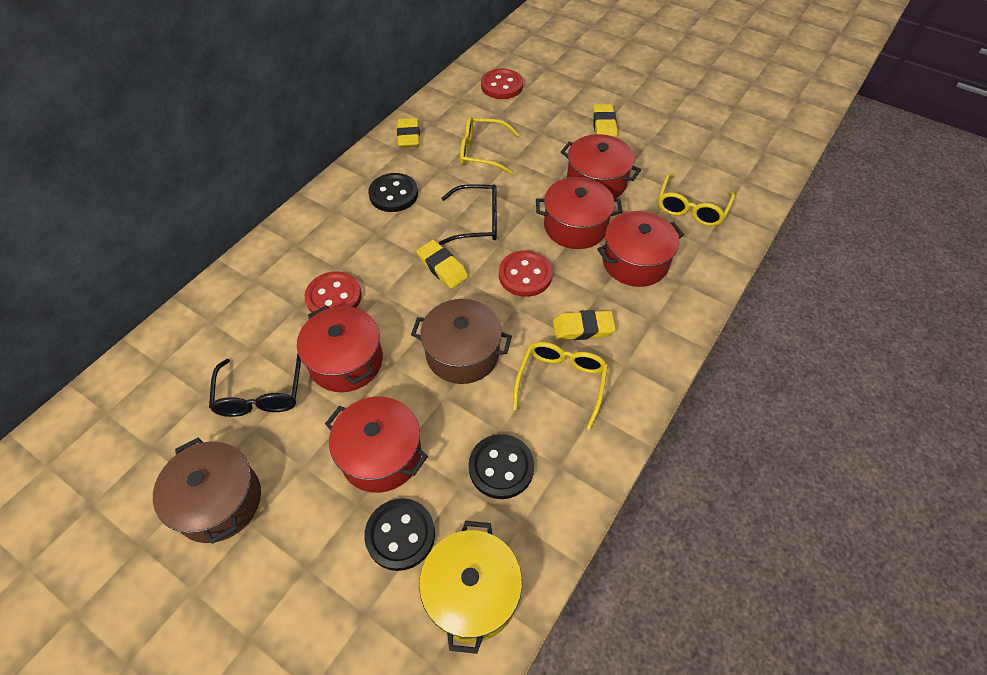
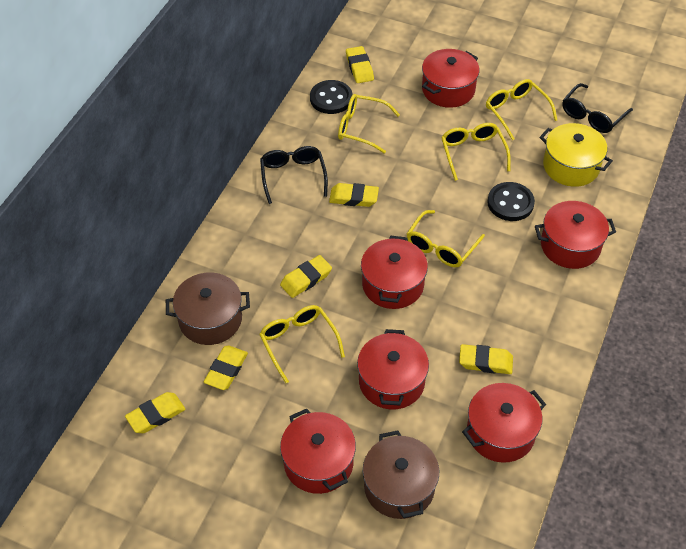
black button: 3 -> 2
red button: 3 -> 0
red pot: 5 -> 6
yellow eraser: 4 -> 6
yellow glasses: 3 -> 5

